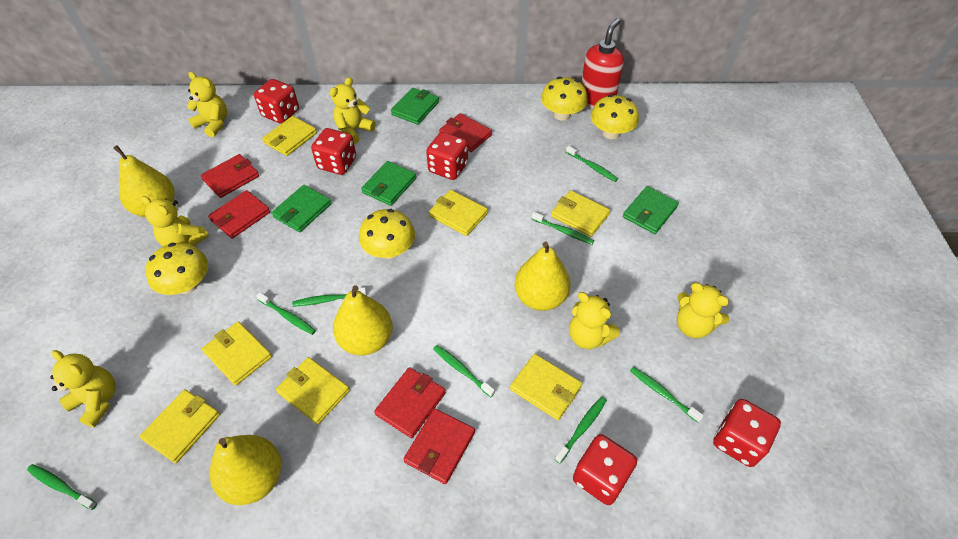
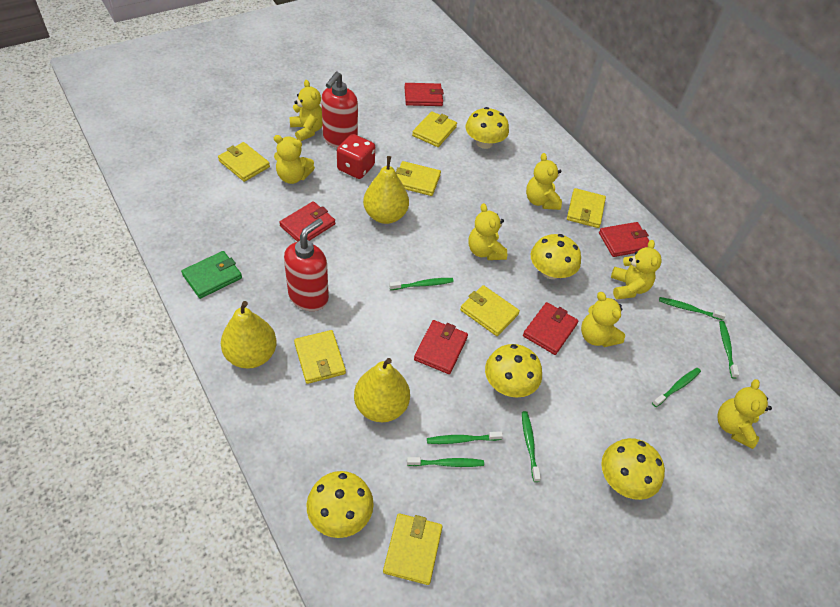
green toothbrush: 8 -> 7
green wallet: 4 -> 1
red dice: 5 -> 1
red soap dispenser: 1 -> 2
yellow mushroom: 4 -> 5
yellow pear: 4 -> 3
yellow teddy bear: 6 -> 7

